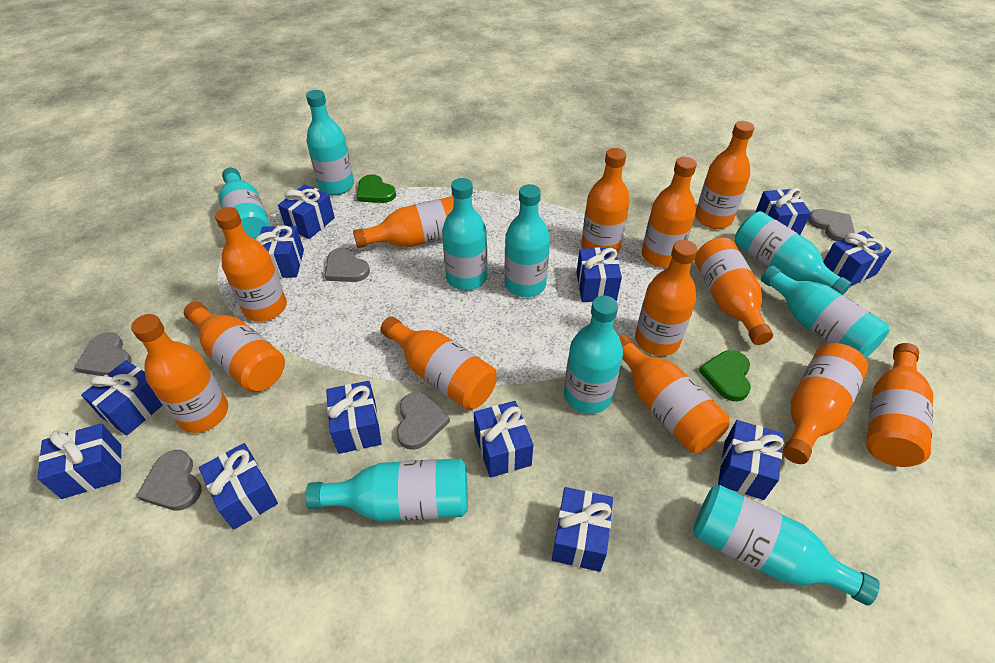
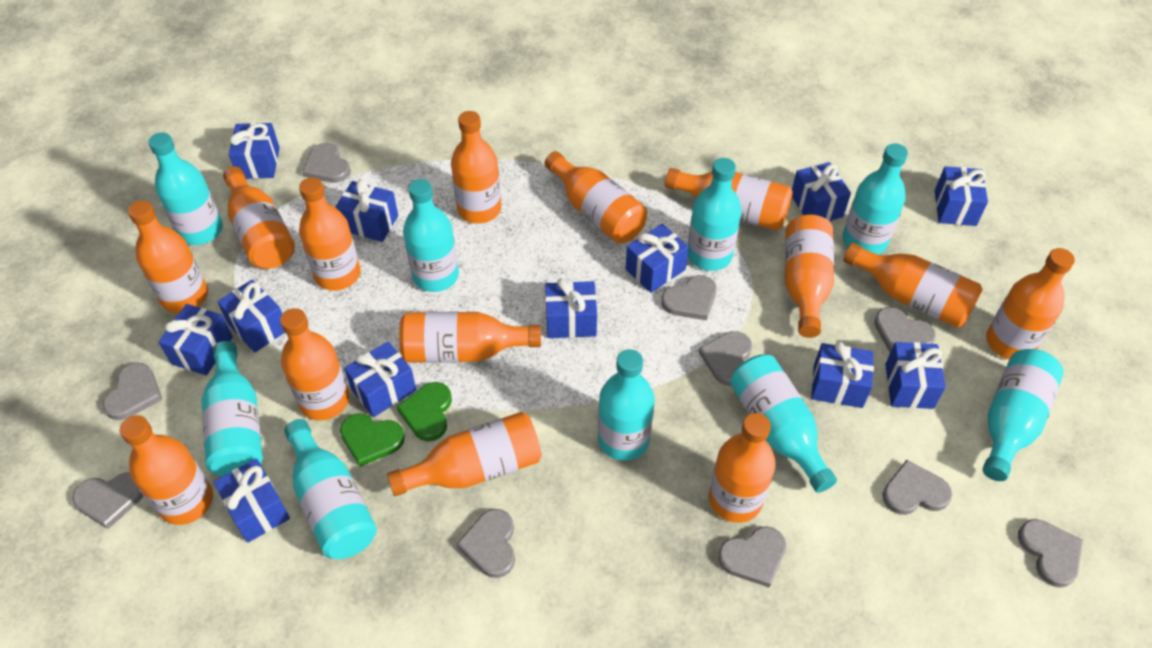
grey heart: 5 -> 10
orange bottle: 13 -> 14

